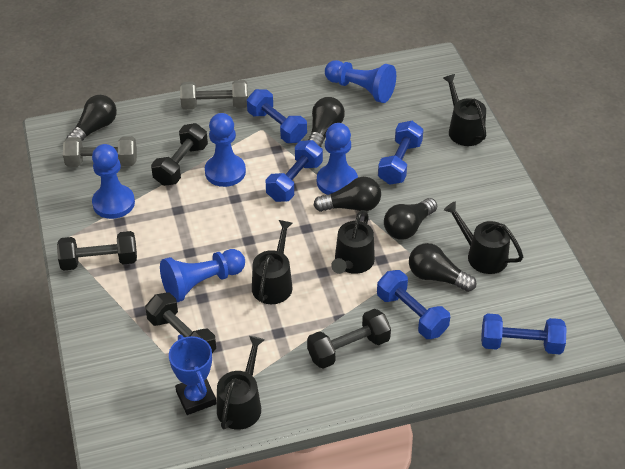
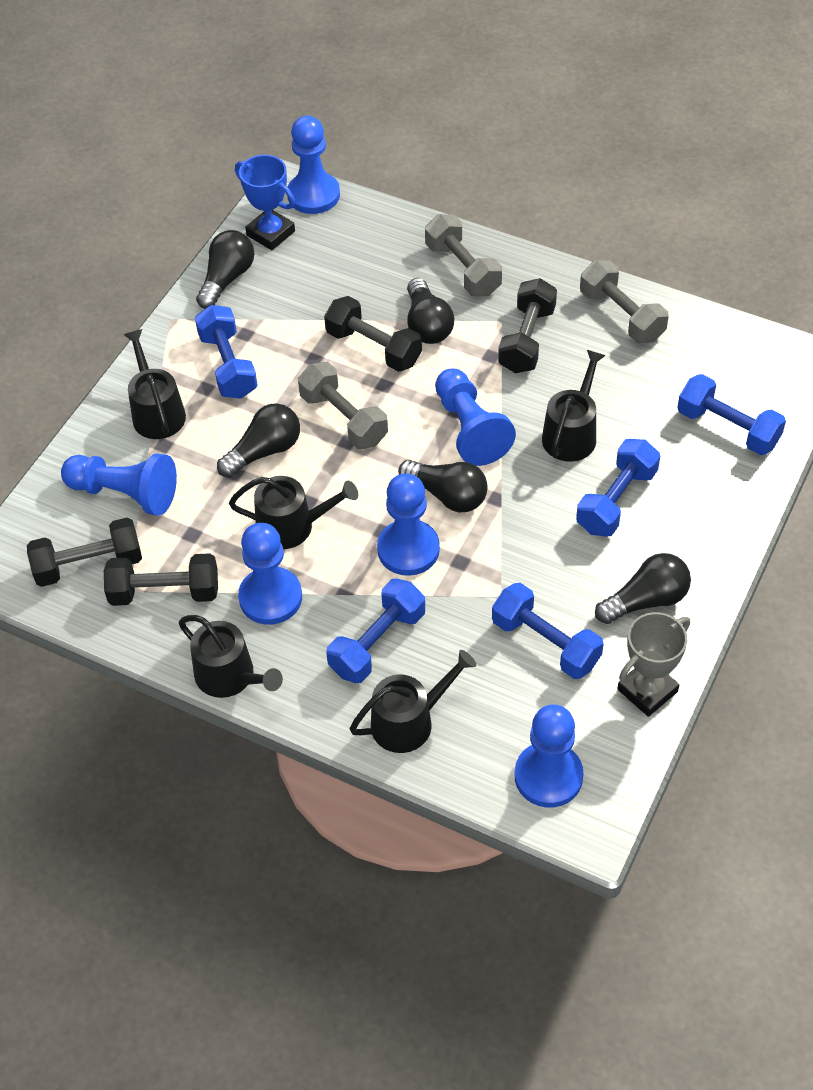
blue pawn: 5 -> 6
grey dumbbell: 2 -> 3
grey trophy: 0 -> 1

